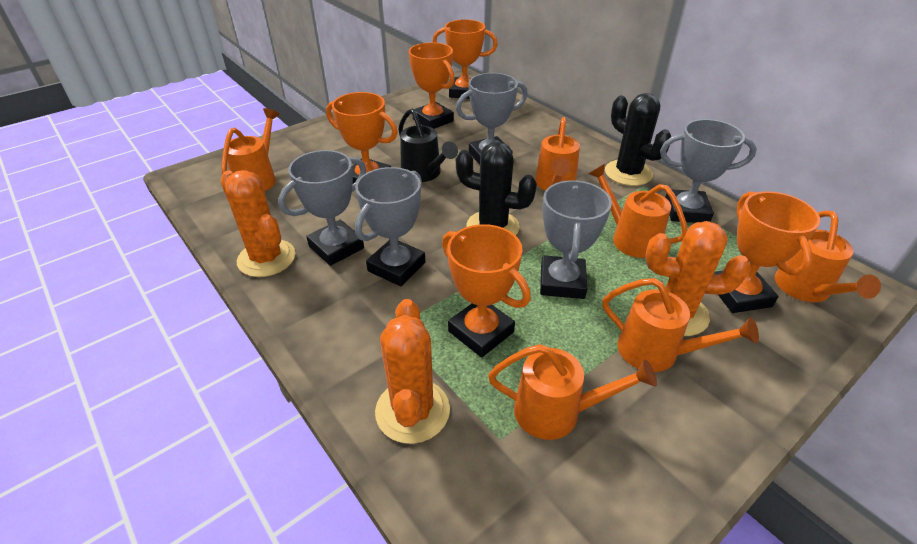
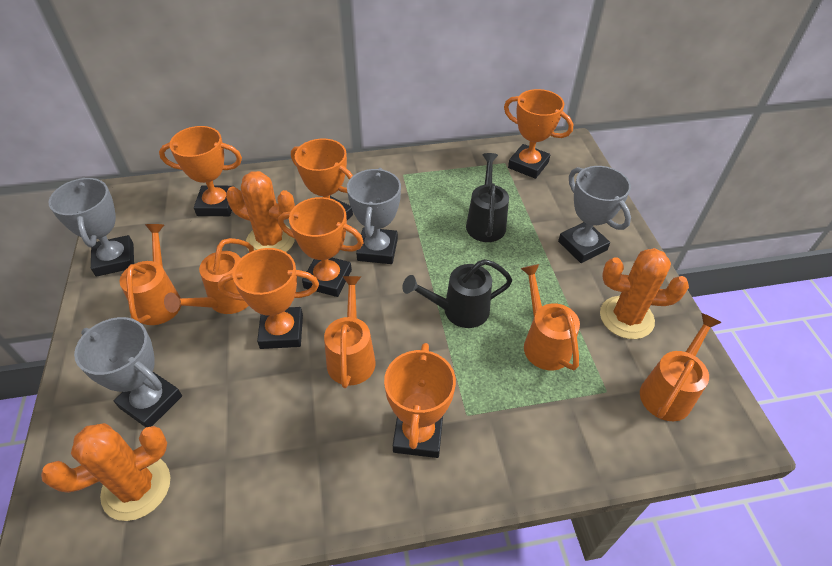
black cactus: 2 -> 0
black watering can: 1 -> 2
grey trophy: 5 -> 4
orange trophy: 5 -> 6
orange watering can: 6 -> 5

